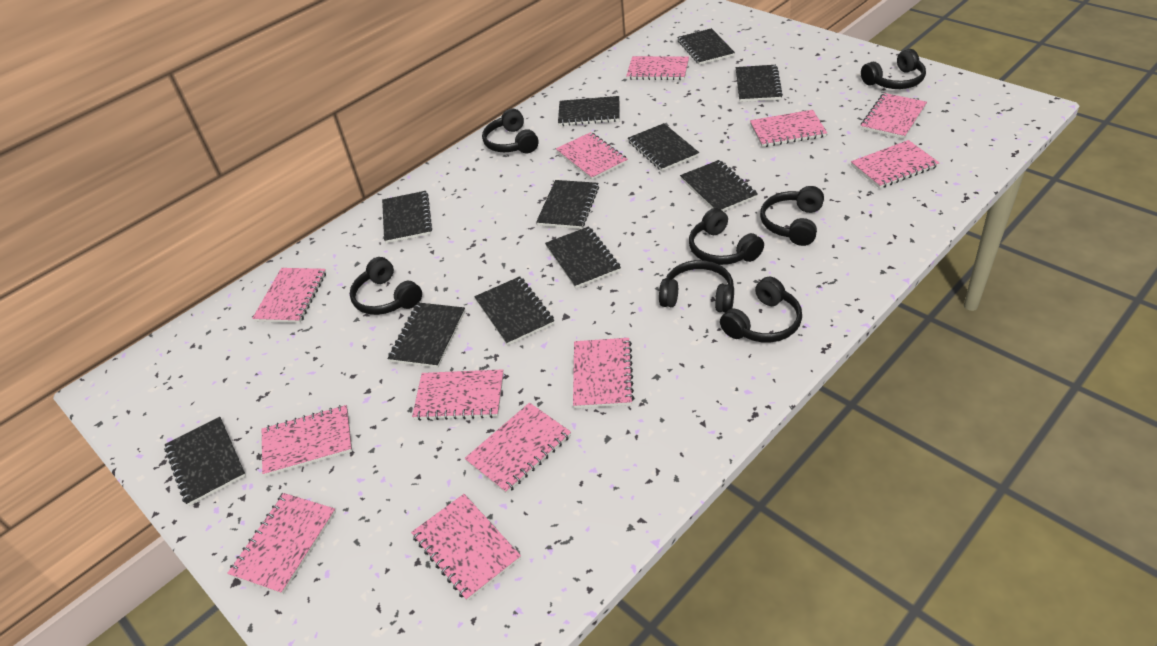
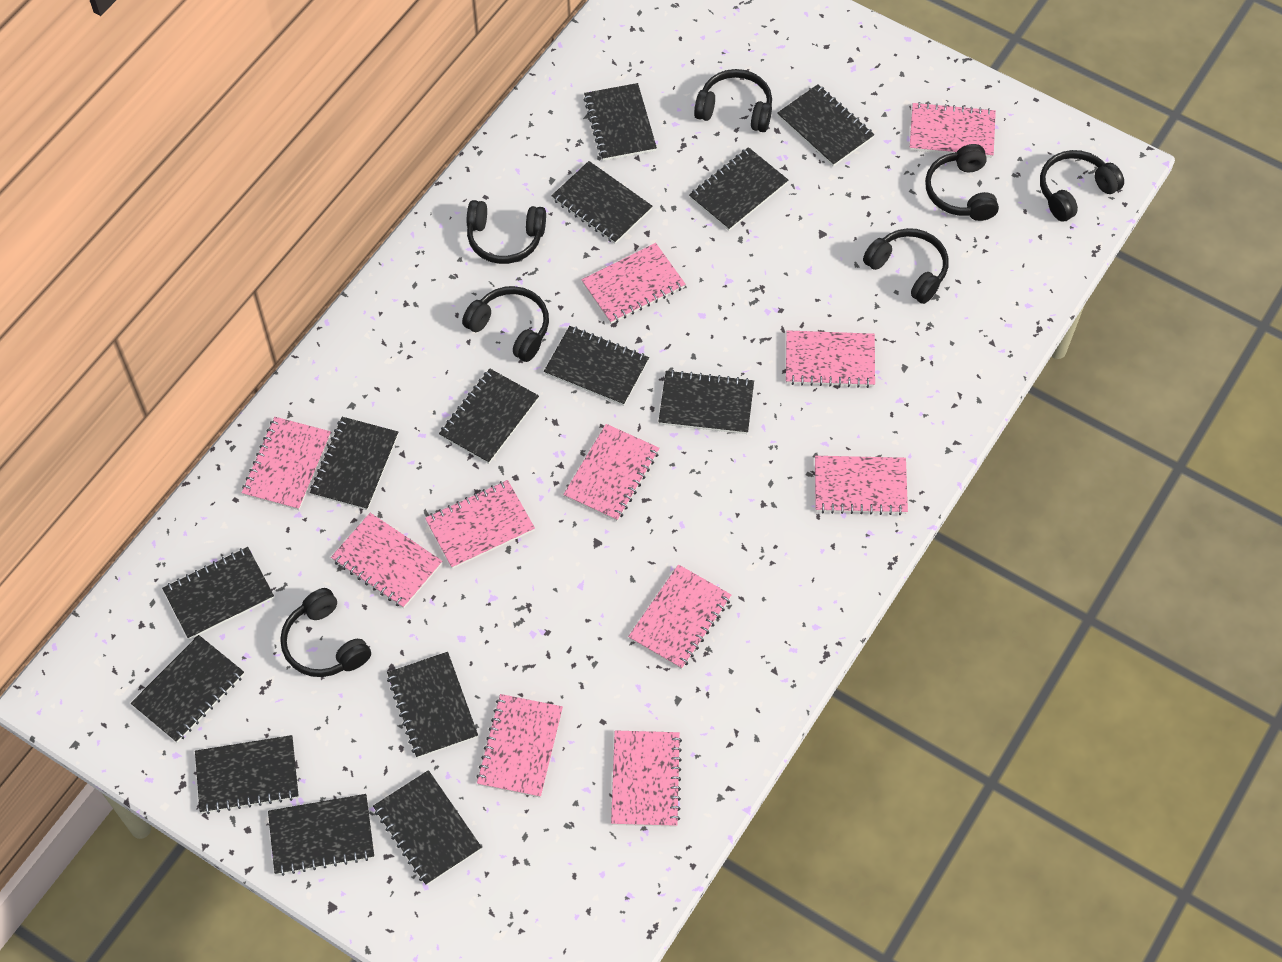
black notebook: 11 -> 14
pink notebook: 12 -> 11

